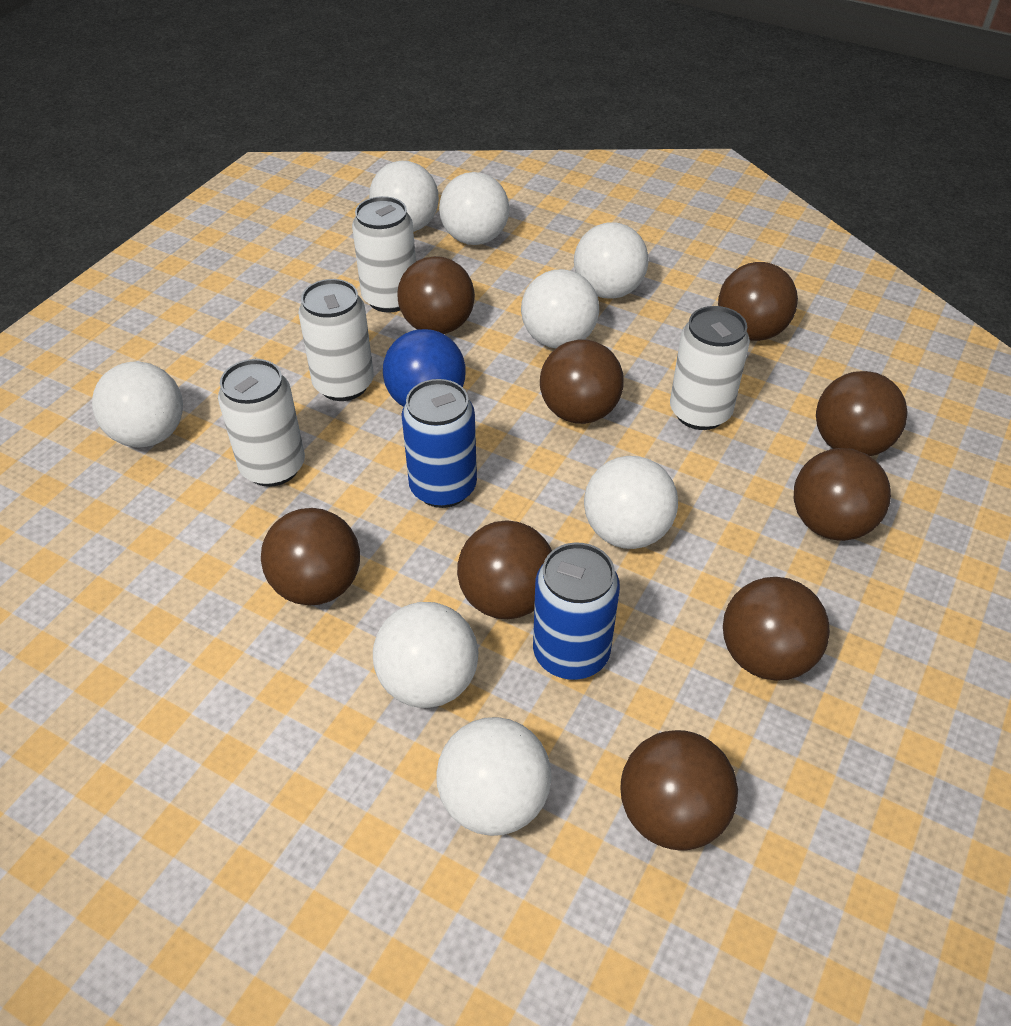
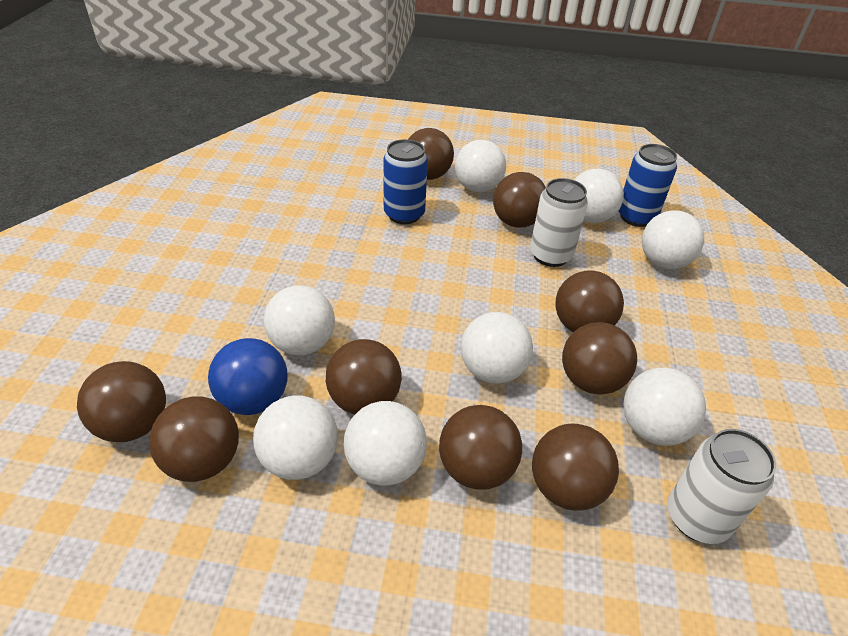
white can: 4 -> 2

